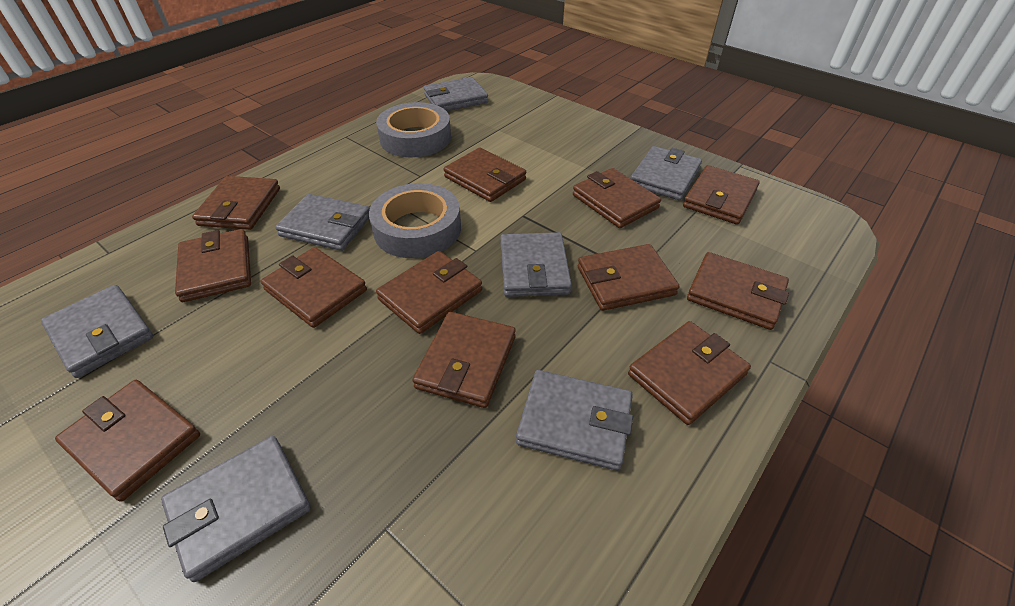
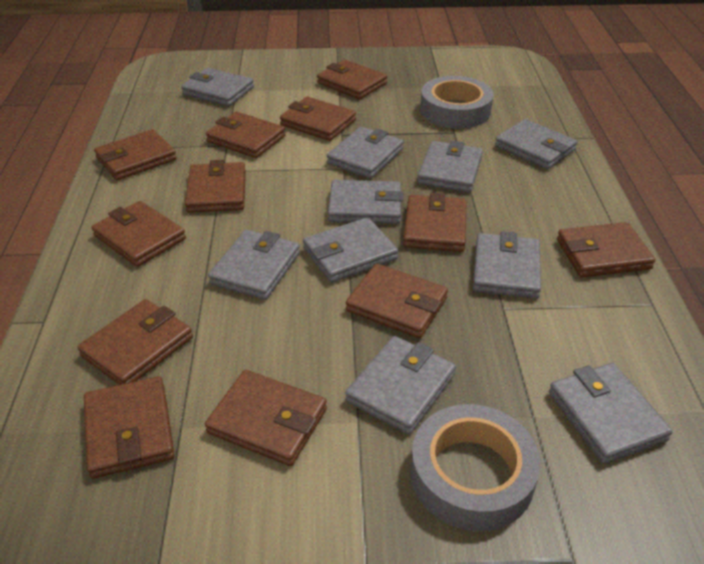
grey wallet: 7 -> 10

